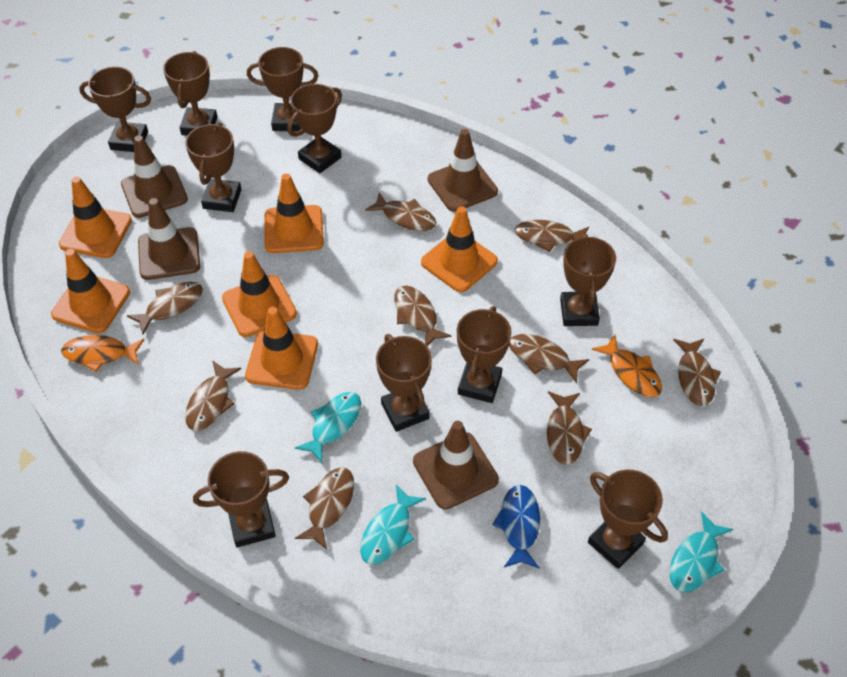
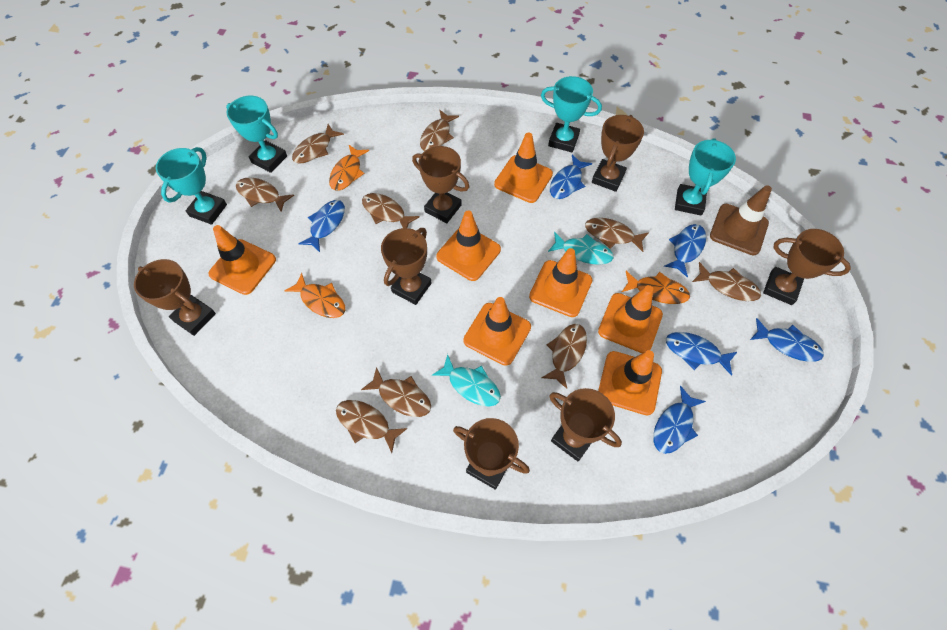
blue fish: 1 -> 6
brown traffic cone: 4 -> 1
brown trophy: 10 -> 7
orange fish: 2 -> 3
orange traffic cone: 6 -> 7
turquoise fish: 3 -> 2
turquoise trophy: 0 -> 4

